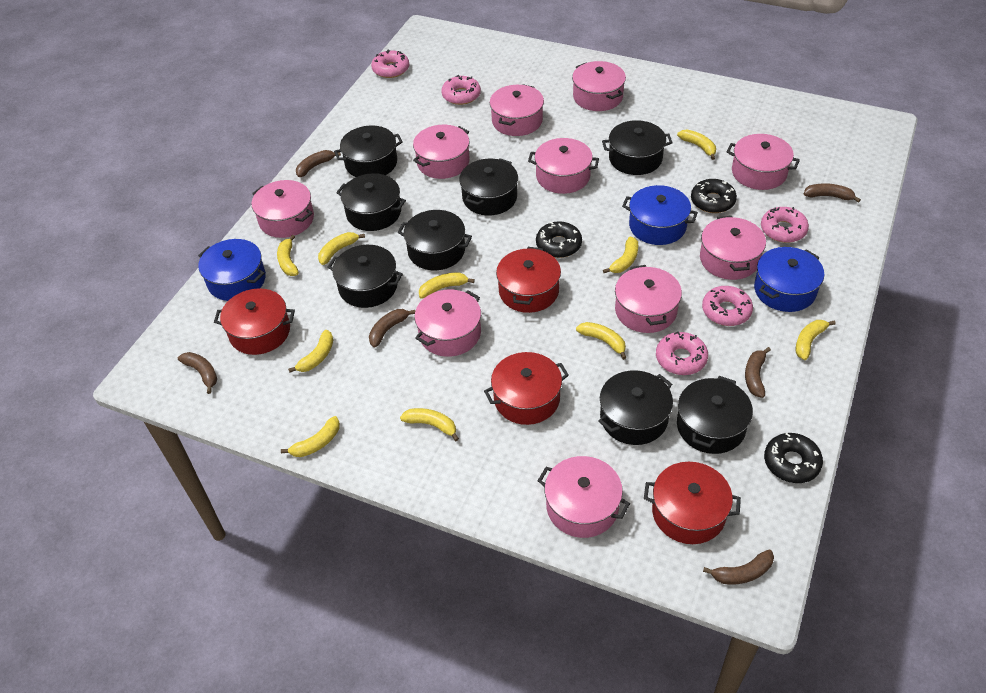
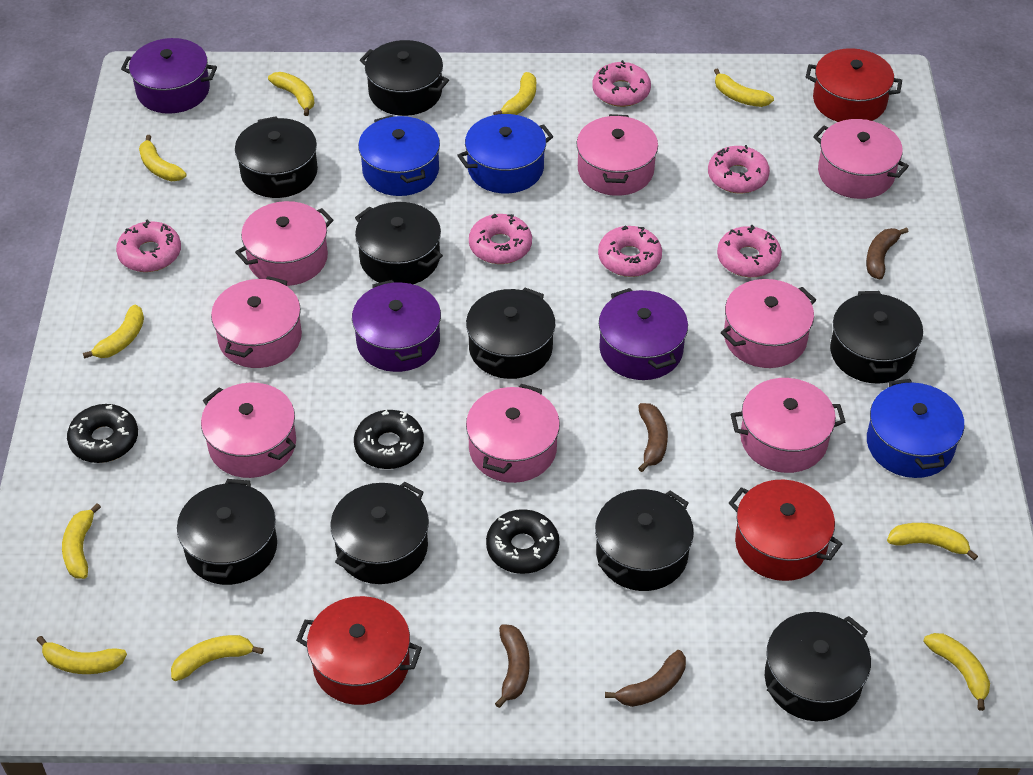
black pot: 8 -> 9
brown banana: 6 -> 4
pink donut: 5 -> 6
pink pot: 10 -> 8
purple pot: 0 -> 3
red pot: 4 -> 3

